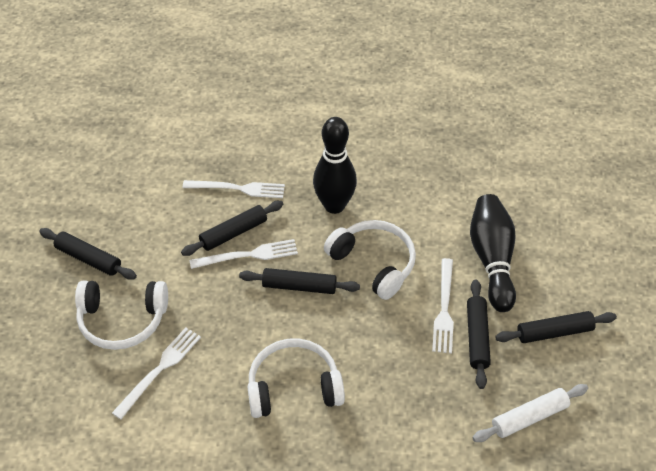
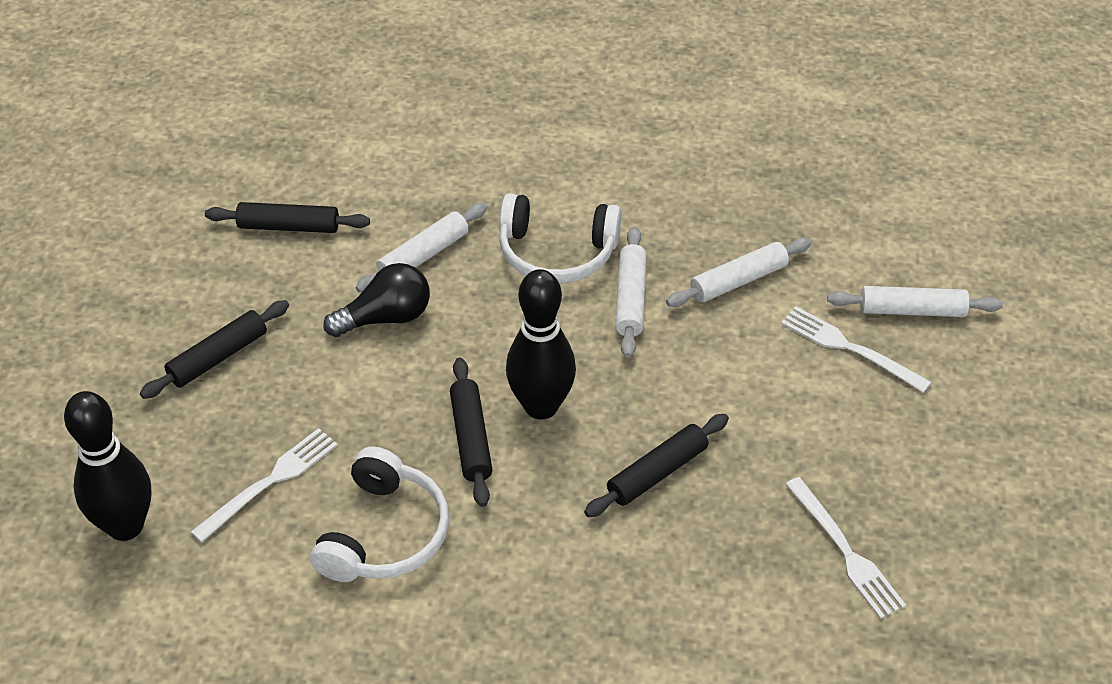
black light bulb: 0 -> 1
black rolling pin: 5 -> 4
white fork: 4 -> 3
white headphones: 3 -> 2
white rolling pin: 1 -> 4

